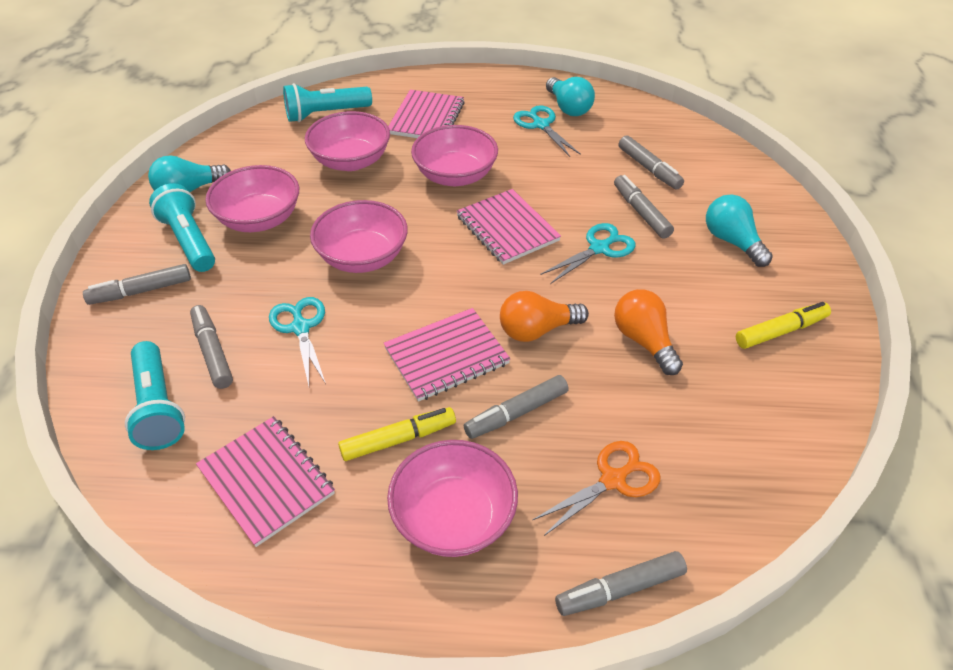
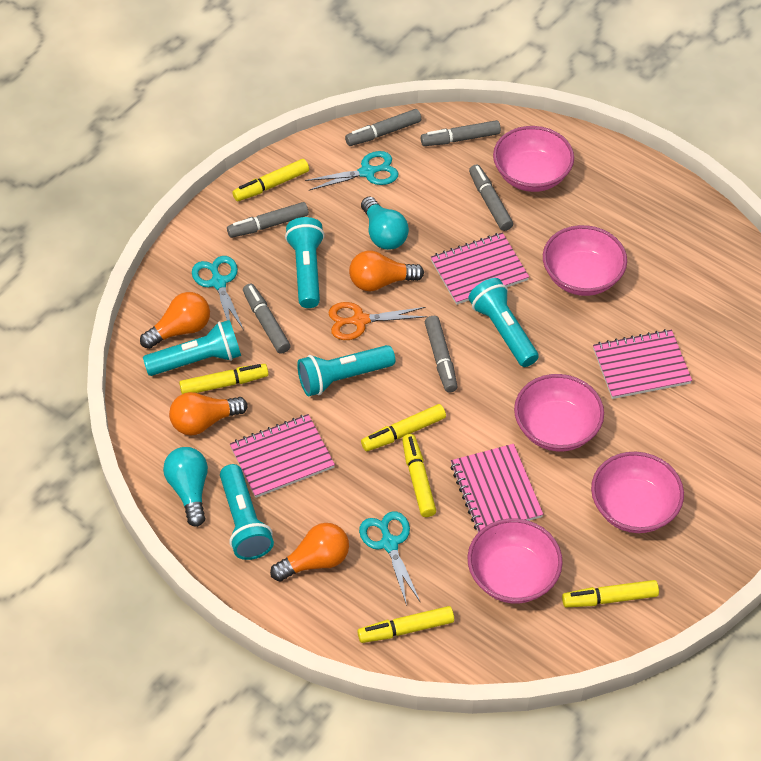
orange light bulb: 2 -> 4
turquoise flashlight: 3 -> 5
turquoise light bulb: 3 -> 2
yellow marker: 2 -> 6

